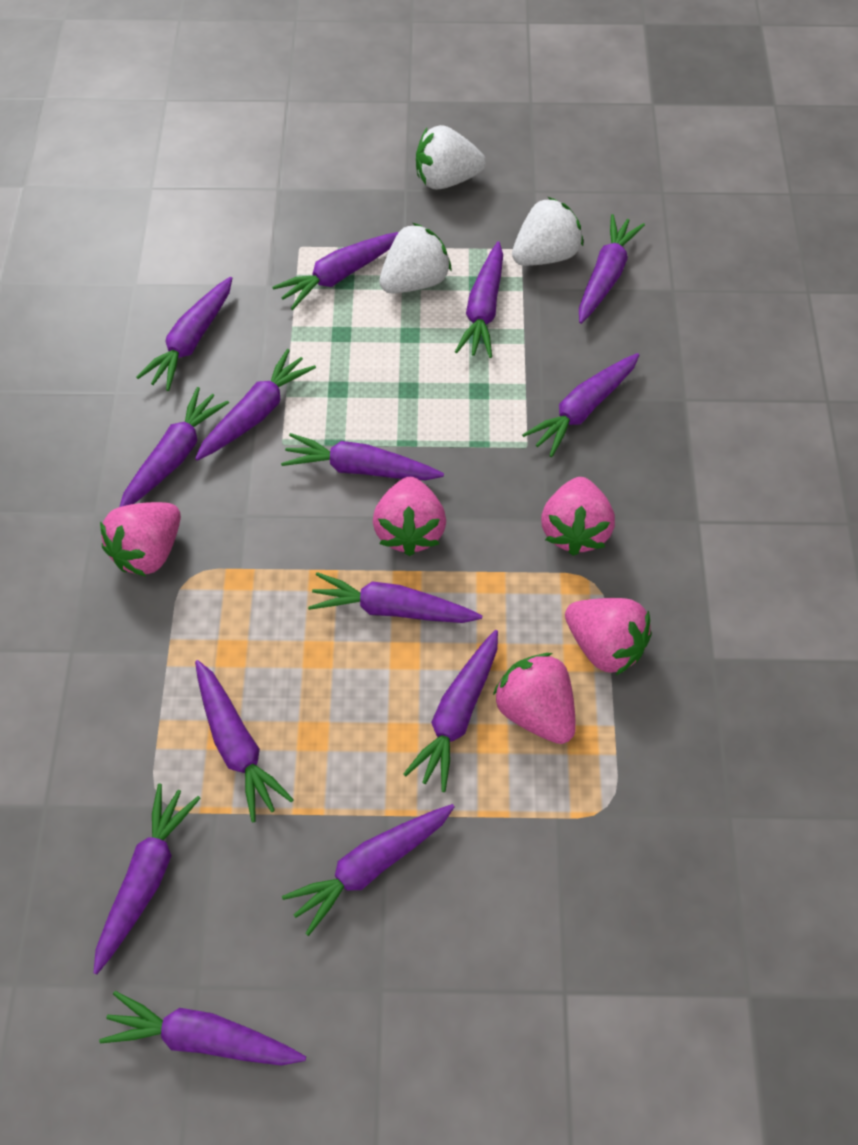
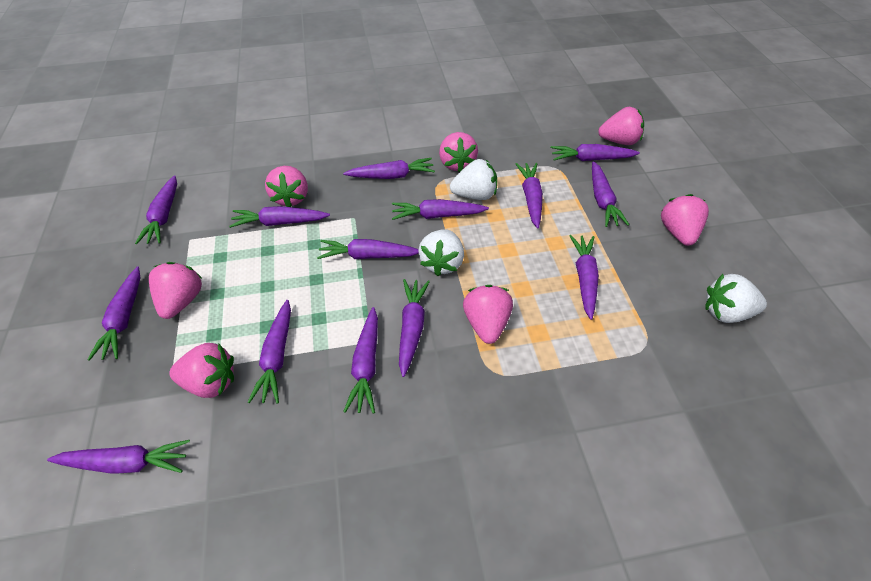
pink strawberry: 5 -> 7

